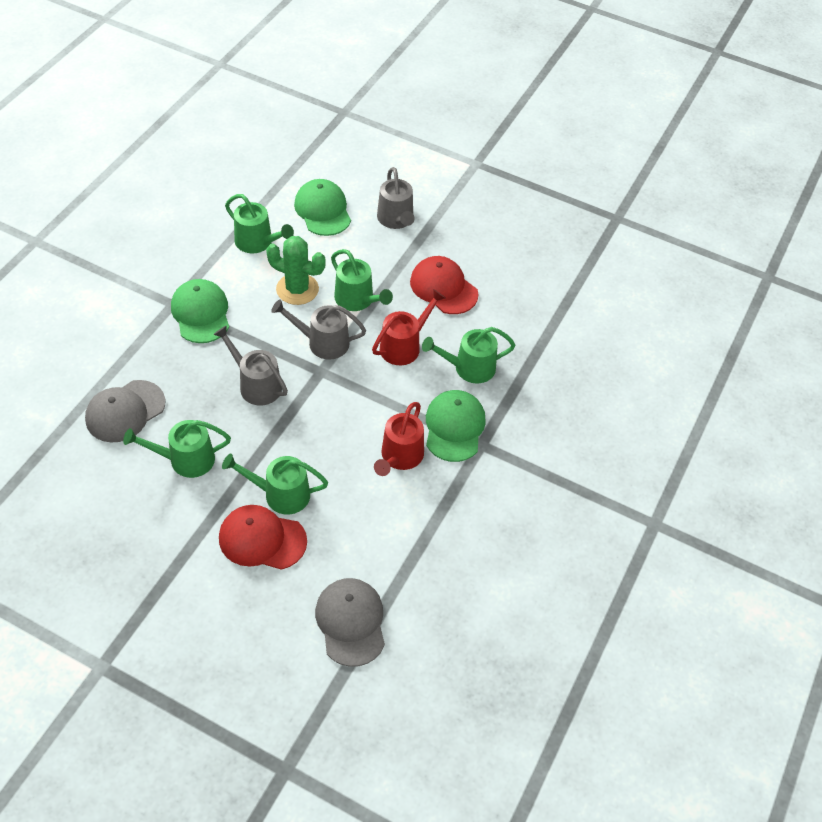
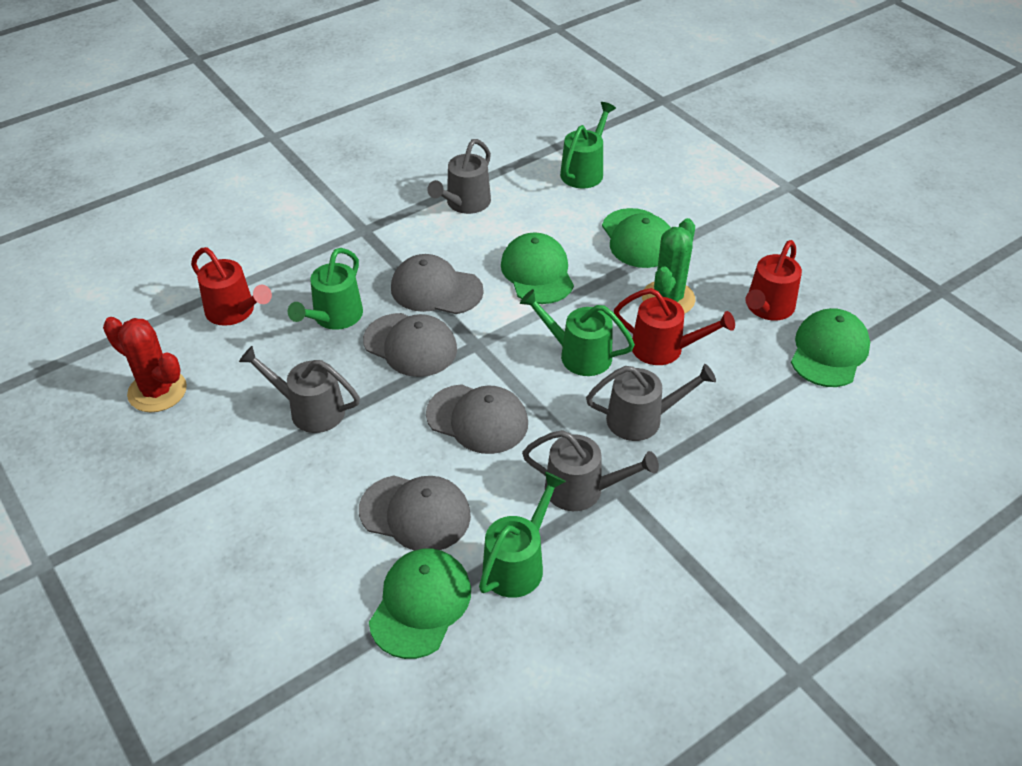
green cap: 3 -> 4
green watering can: 5 -> 4
grey cap: 2 -> 4
grey watering can: 3 -> 4
red cactus: 0 -> 1
red cap: 2 -> 0
red watering can: 2 -> 3

